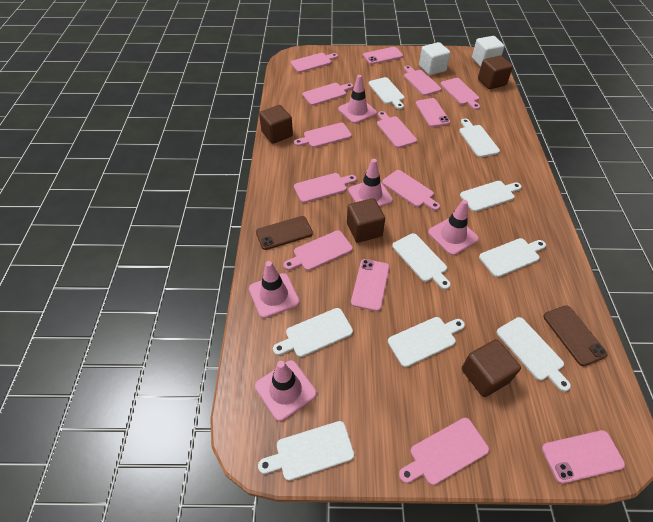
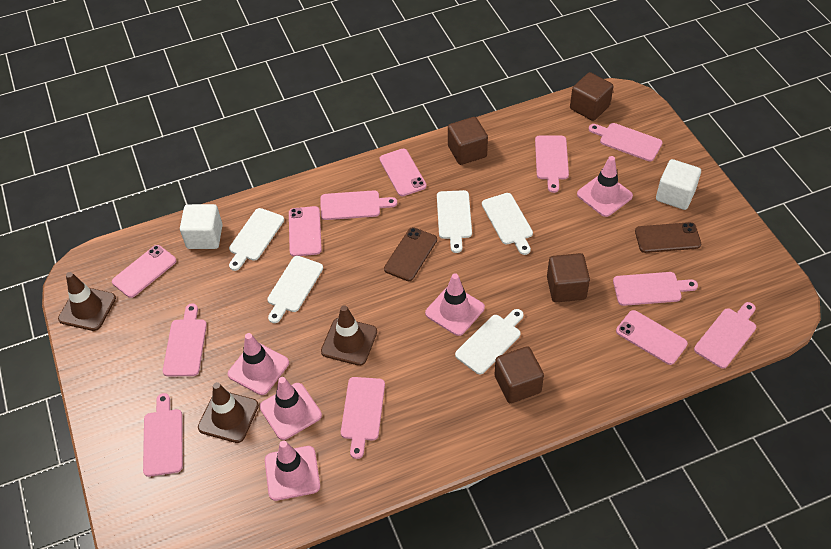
brown traffic cone: 0 -> 3
pink cutting board: 10 -> 8
white cutting board: 9 -> 5

